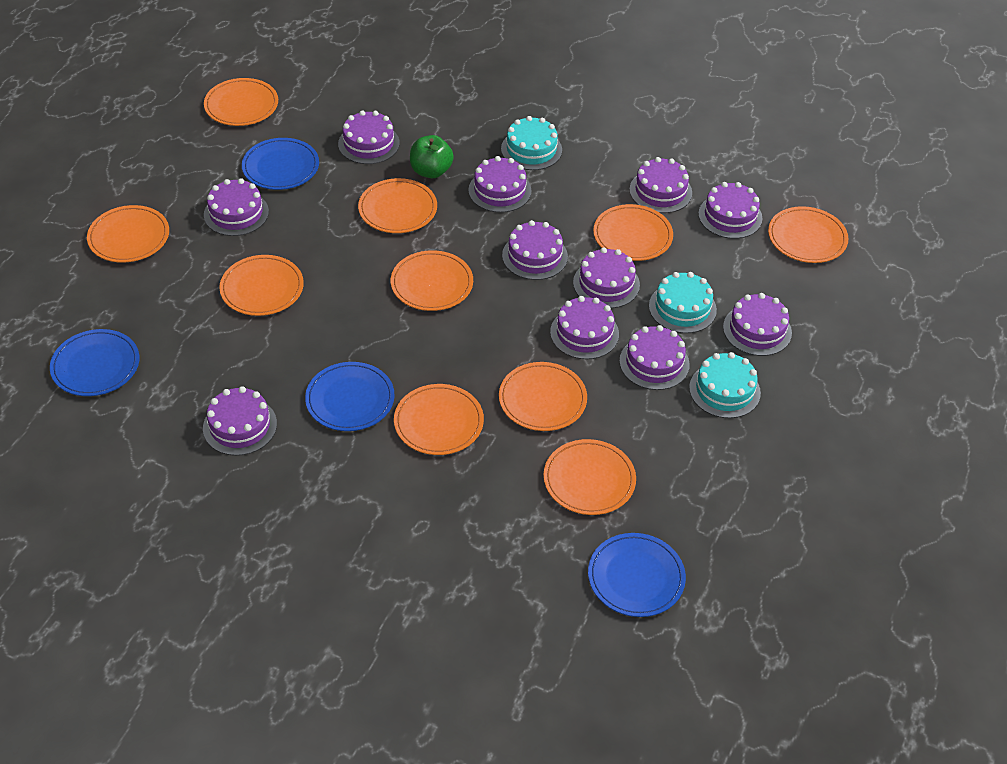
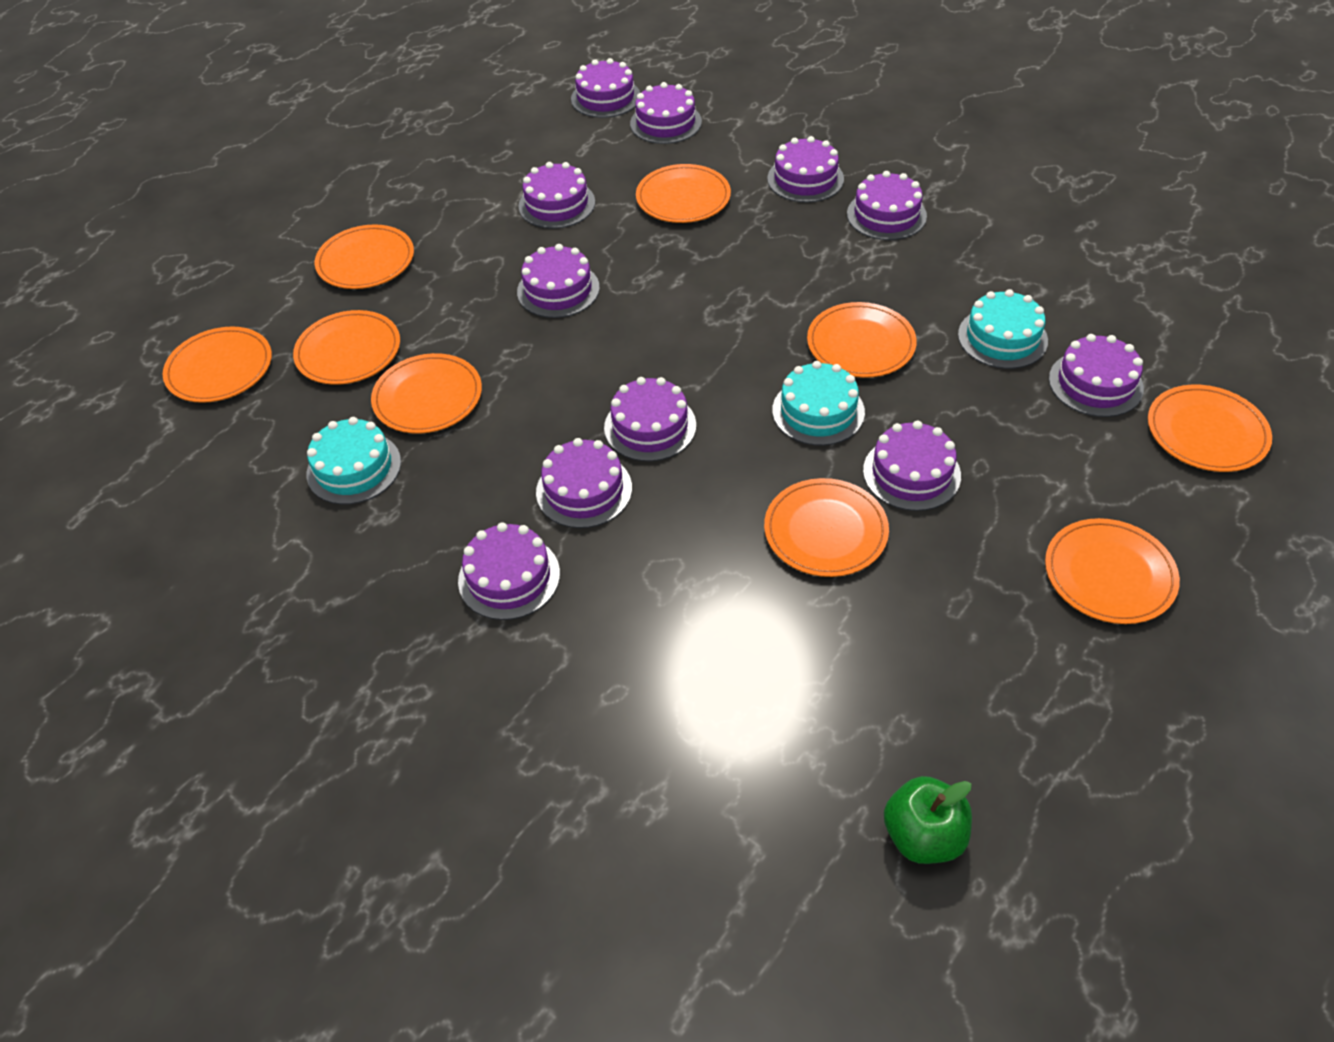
blue plate: 4 -> 0
orange plate: 10 -> 9

